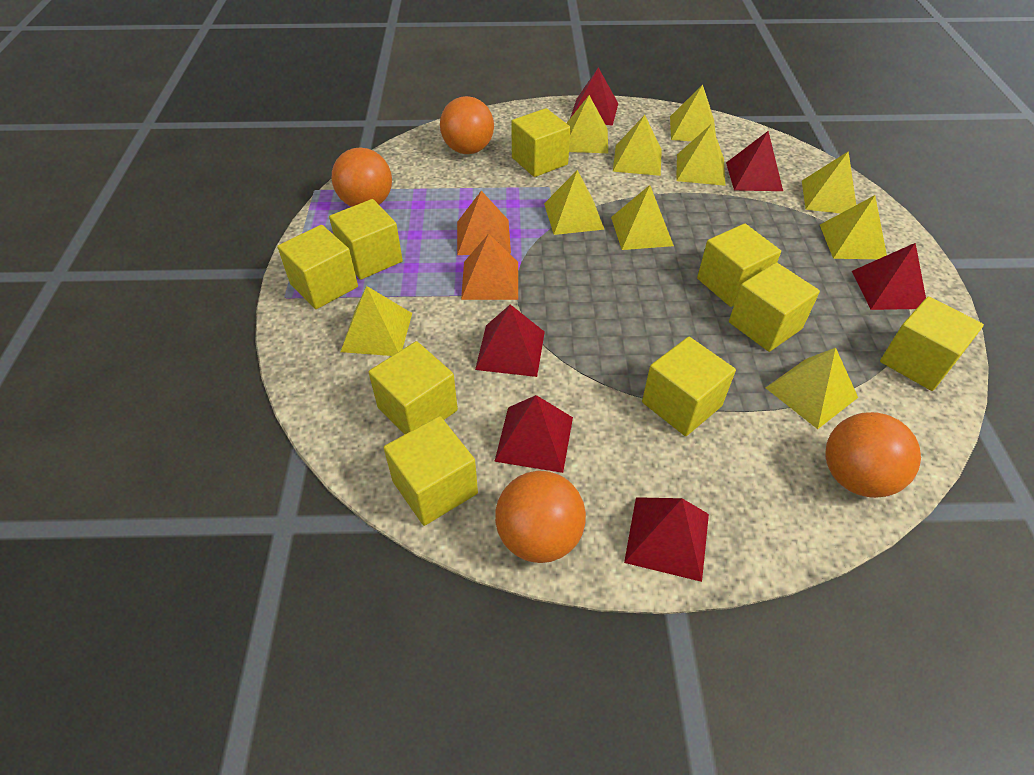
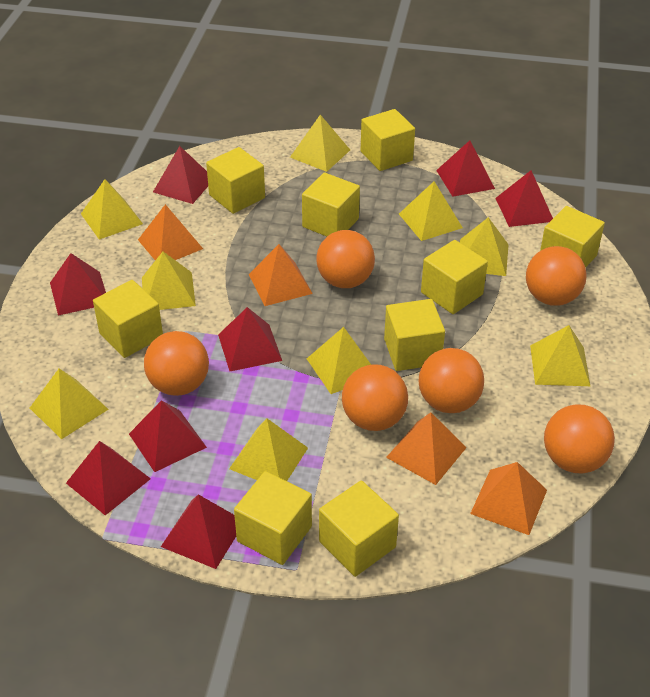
orange ball: 4 -> 6
orange pyramid: 2 -> 4
red pyramid: 6 -> 8
yellow pyramid: 10 -> 9

